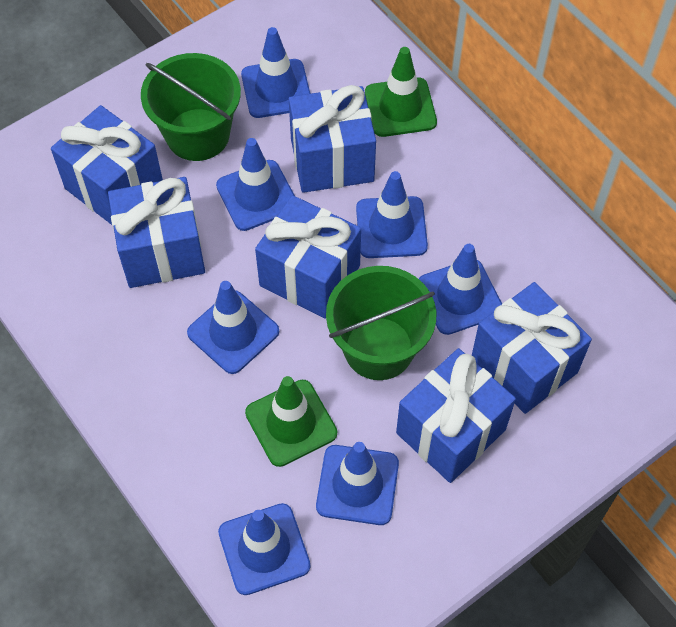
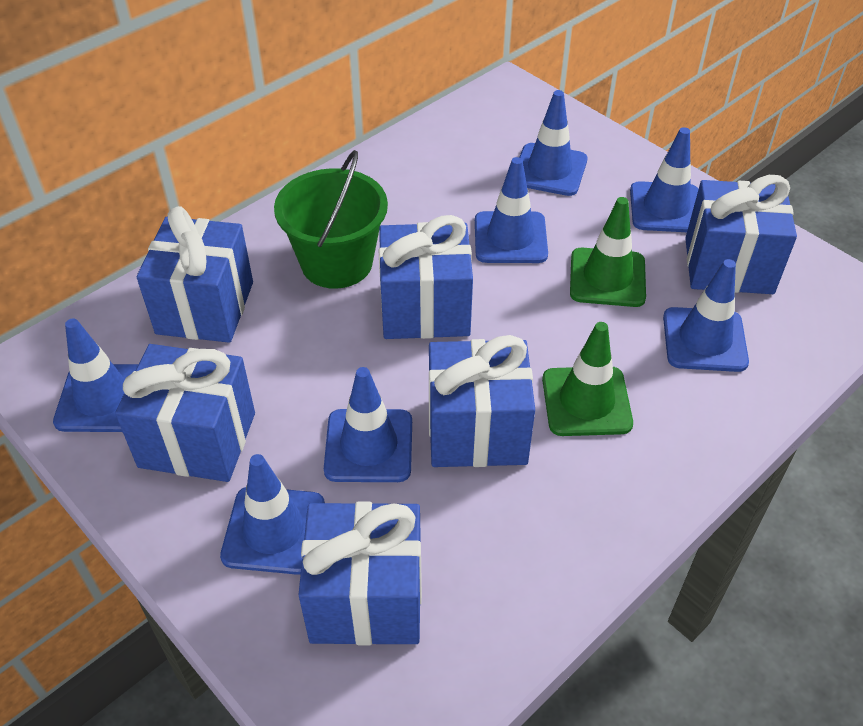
green bucket: 2 -> 1

